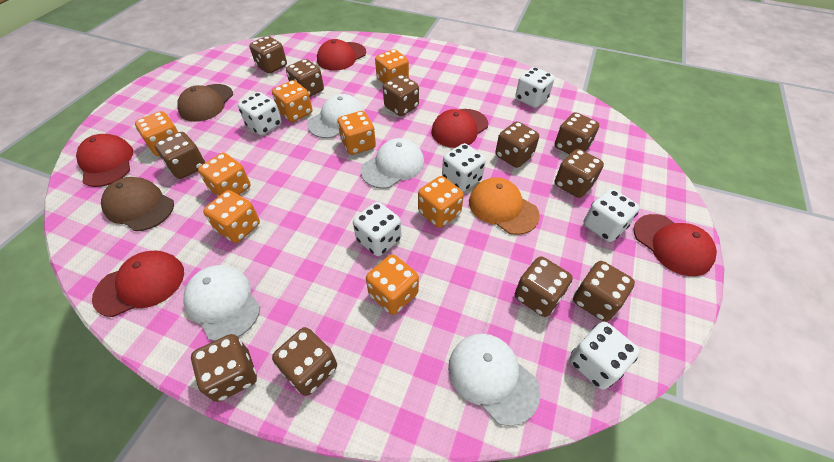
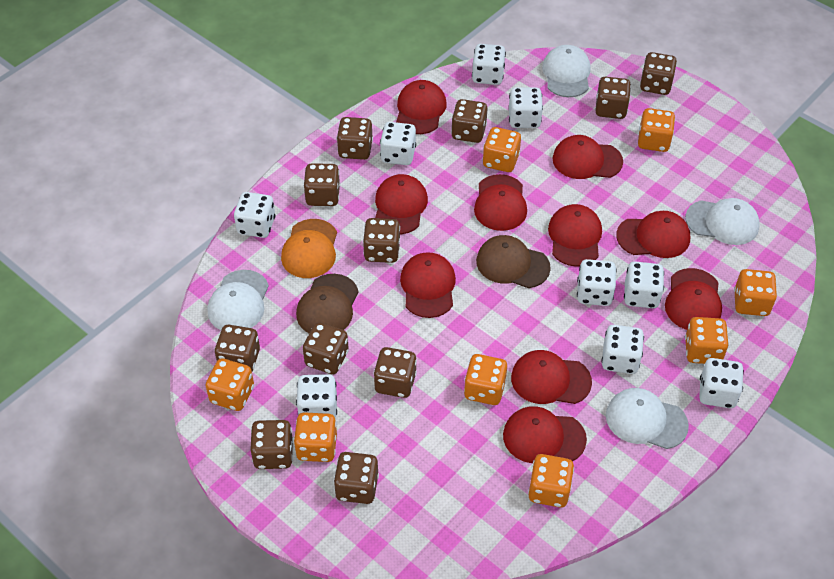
red cap: 5 -> 10
white dice: 6 -> 9

